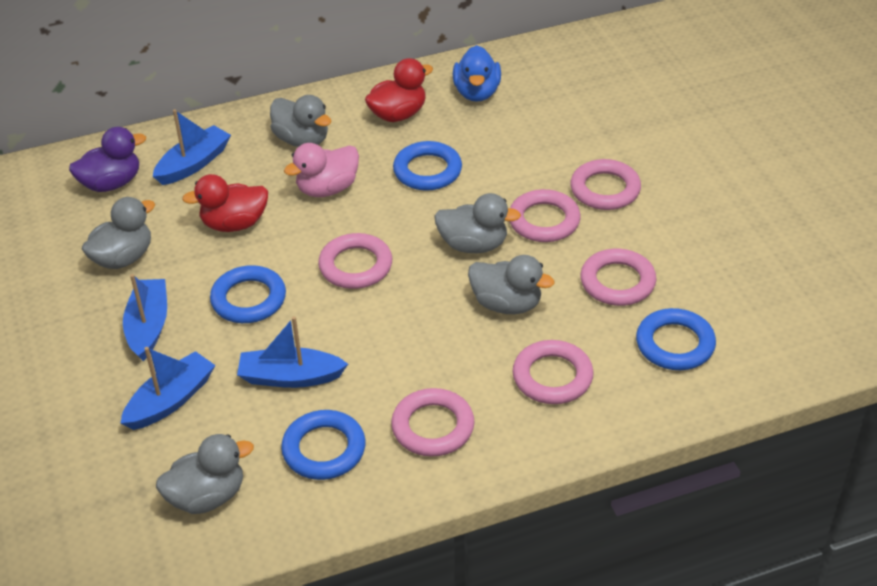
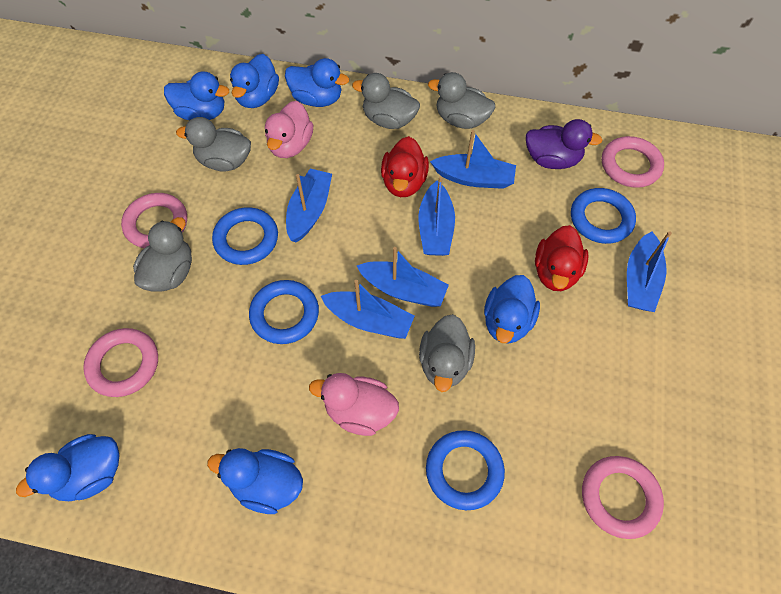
blue boat: 4 -> 6
blue duck: 1 -> 6
pink duck: 1 -> 2
pink ring: 6 -> 4

